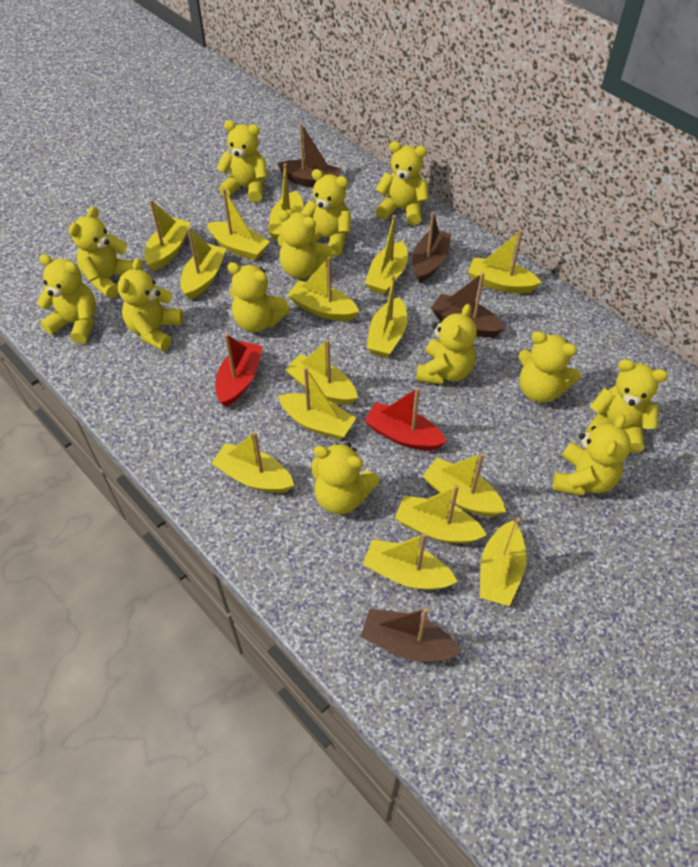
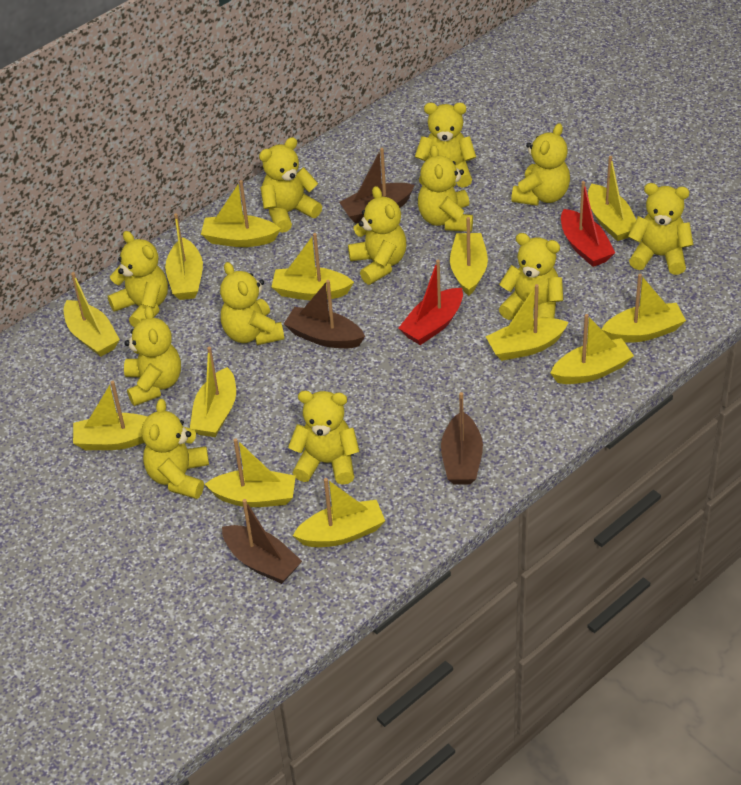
yellow boat: 15 -> 13
yellow teddy bear: 13 -> 12

